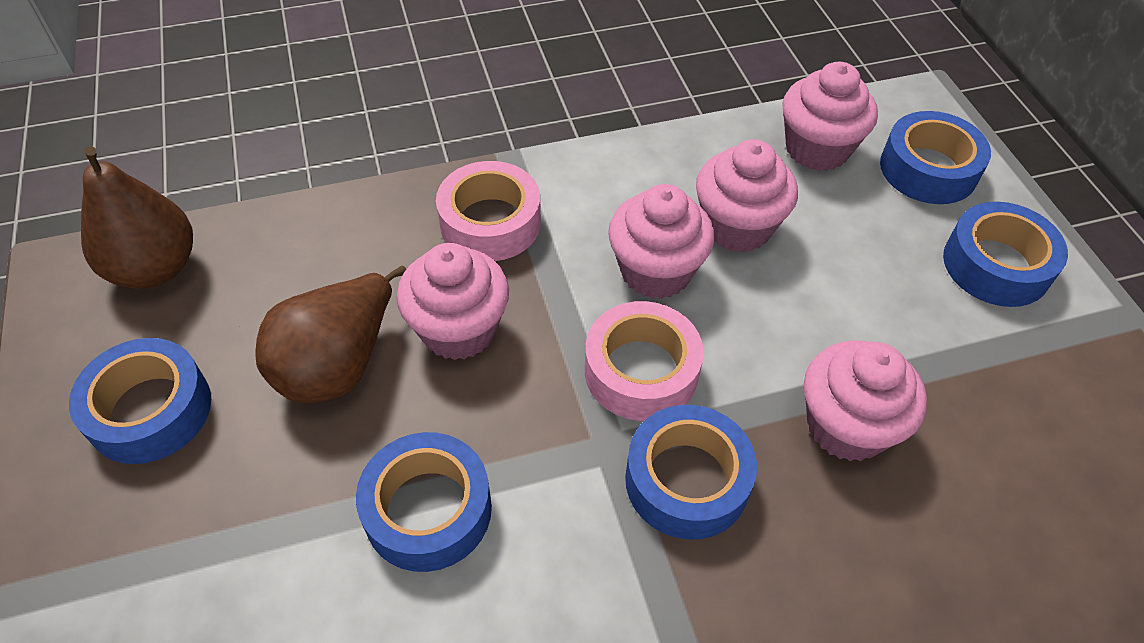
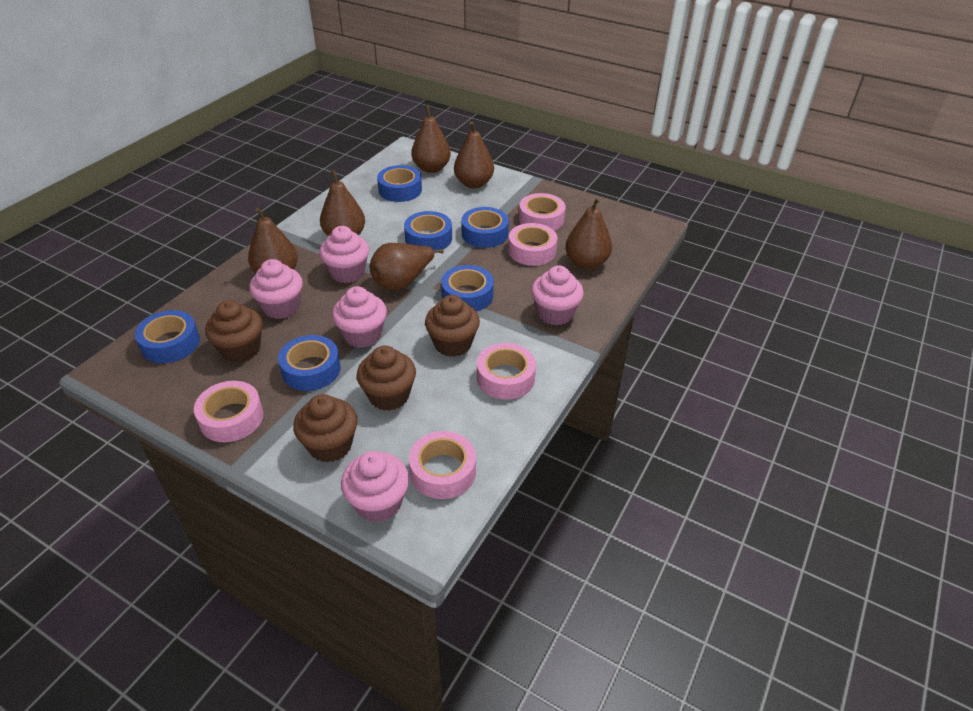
blue tape: 5 -> 6
brown cupcake: 0 -> 4
brown pear: 2 -> 6
pink tape: 2 -> 5

